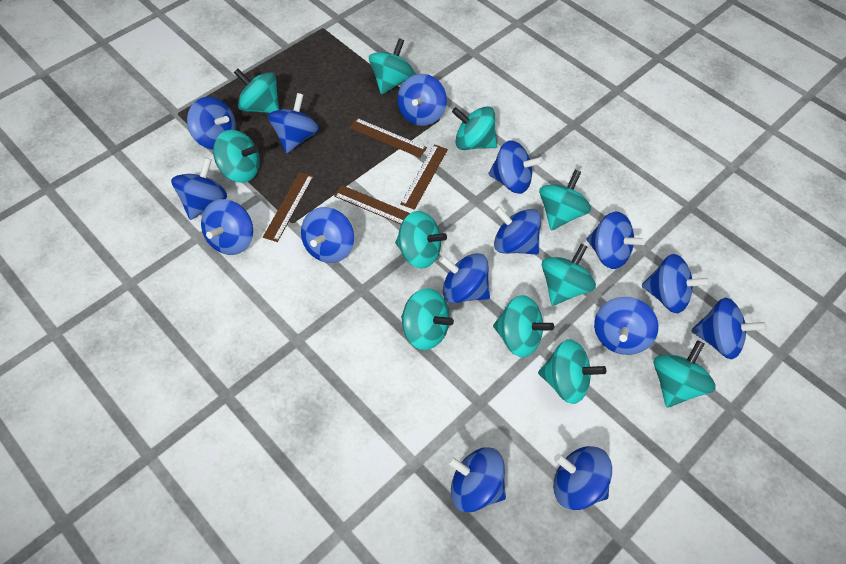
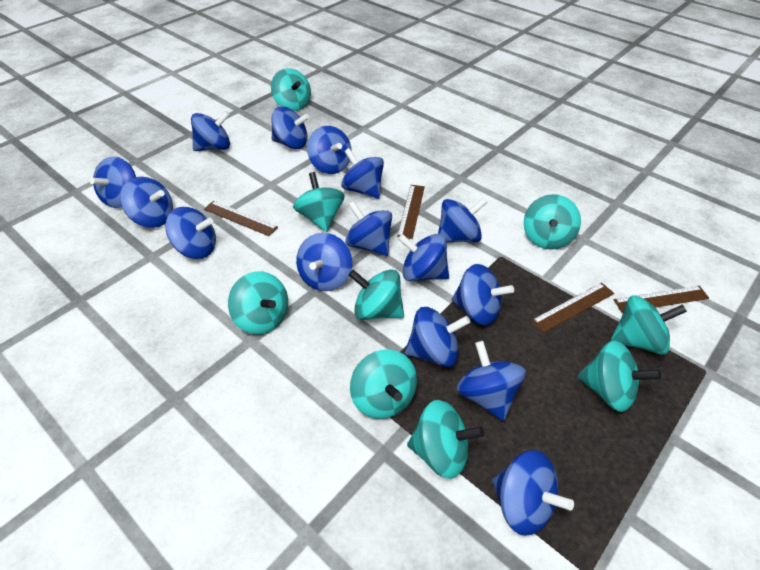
turquoise spinning top: 11 -> 9

